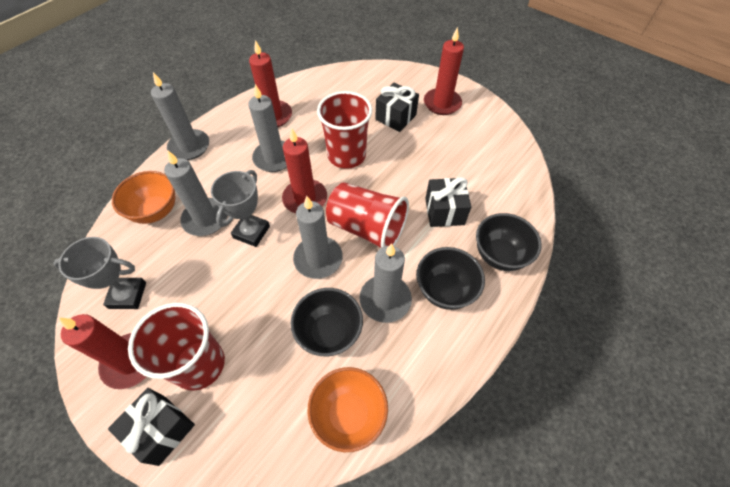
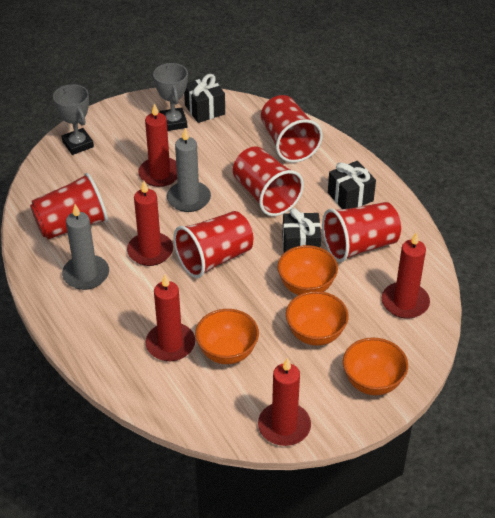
black bowl: 3 -> 0
grey candle: 5 -> 2
orange bowl: 2 -> 4
red candle: 4 -> 5
red cup: 3 -> 5

